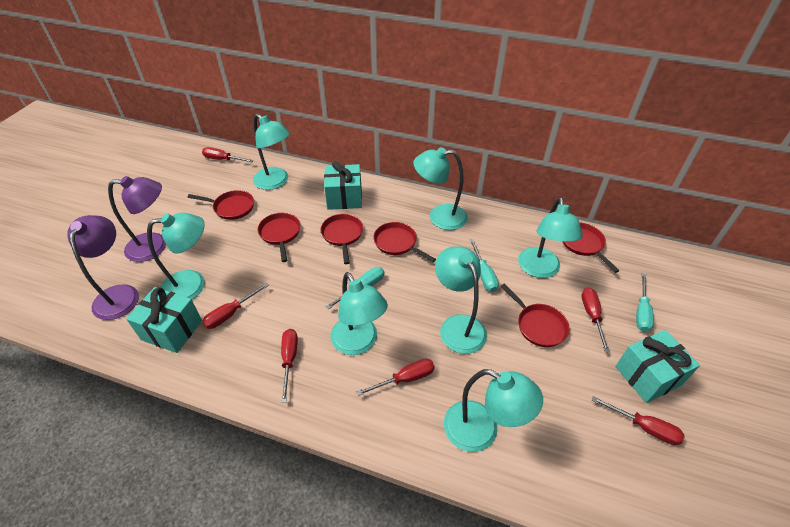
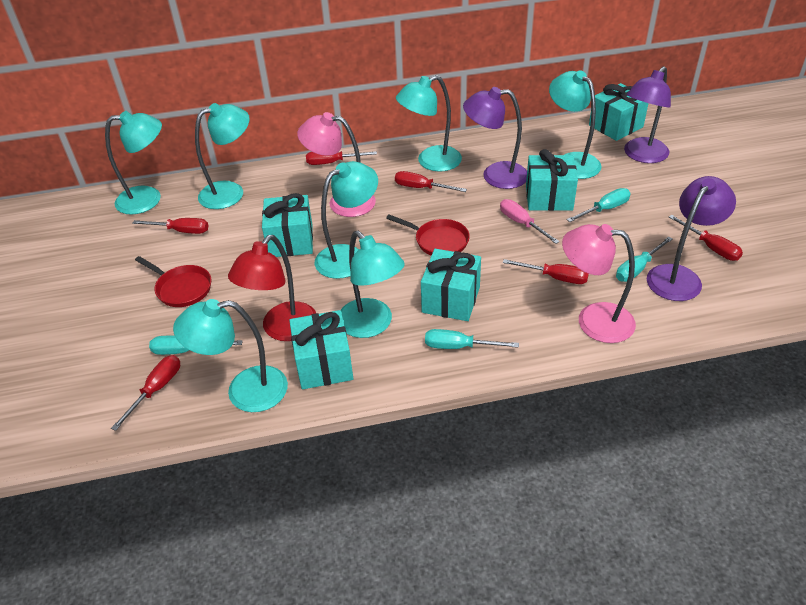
pink lamp: 0 -> 2
pink screwdriver: 0 -> 1
purple lamp: 2 -> 3
red lamp: 0 -> 1
red pan: 6 -> 2
turquoise gift: 3 -> 5
turquoise screwdriver: 3 -> 4

